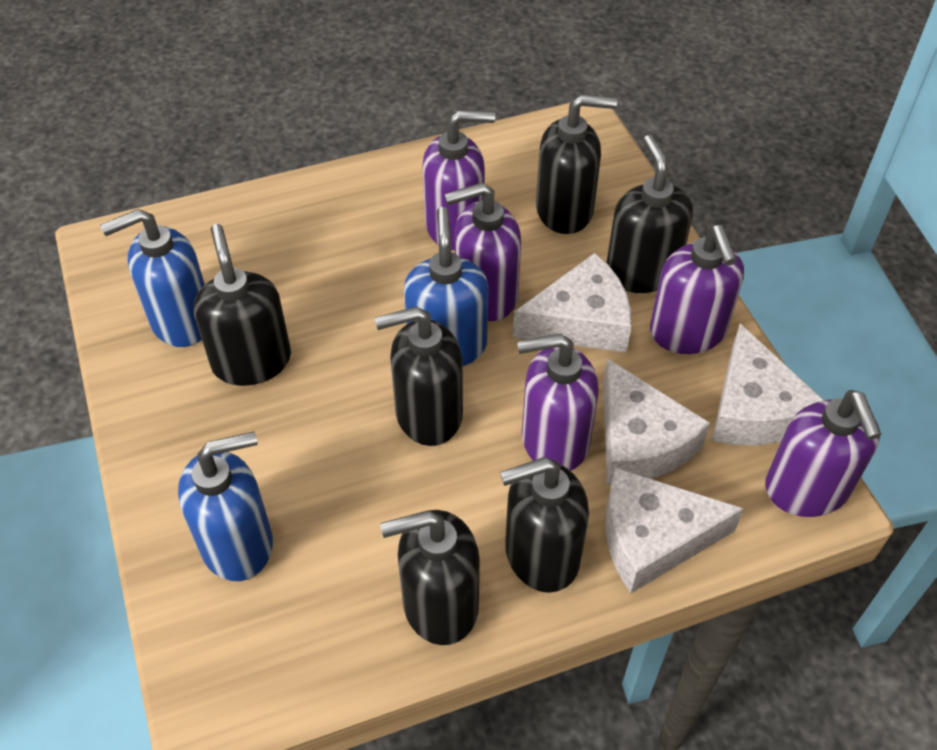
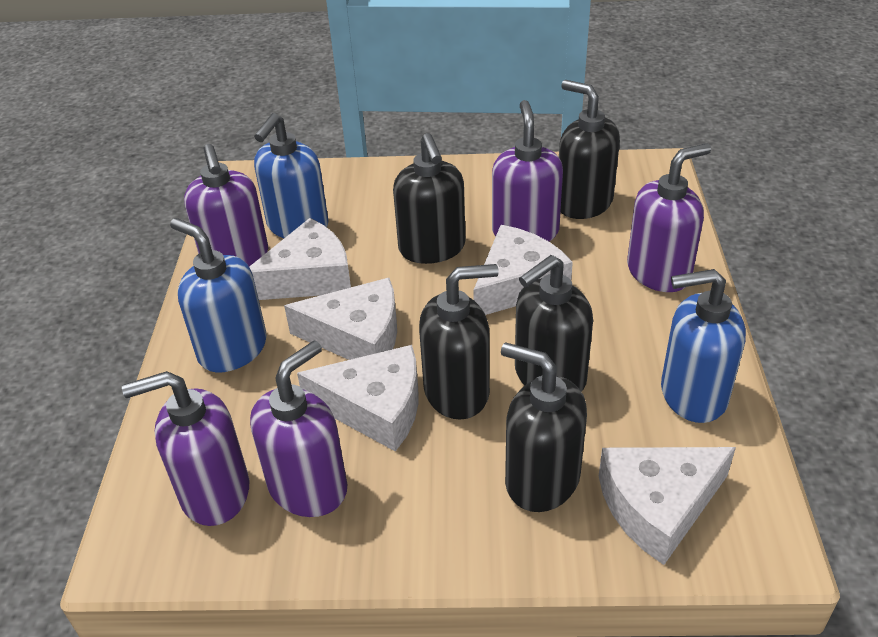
black soap dispenser: 6 -> 5
white cheese: 4 -> 5

